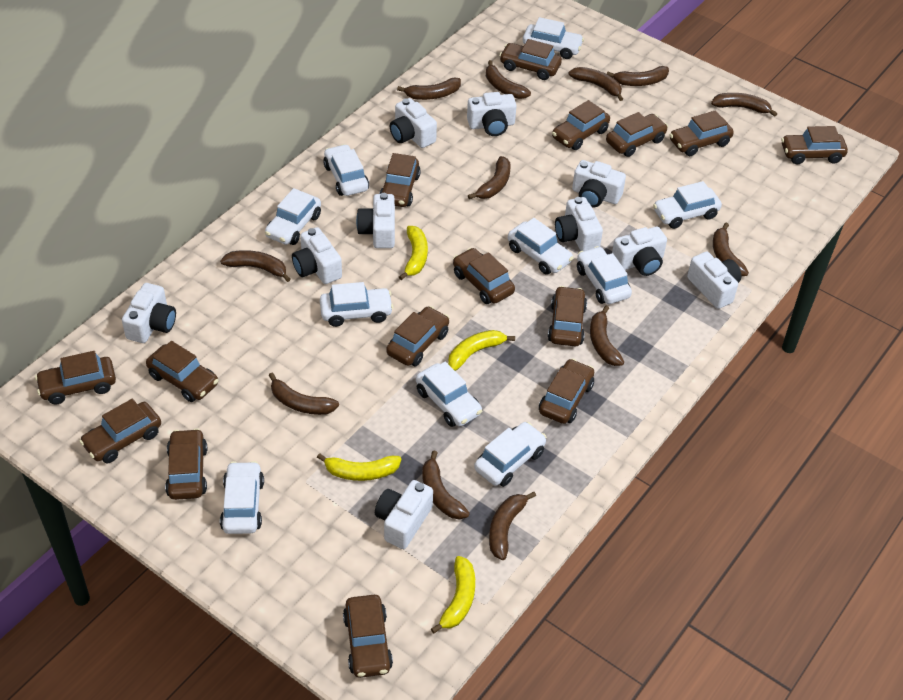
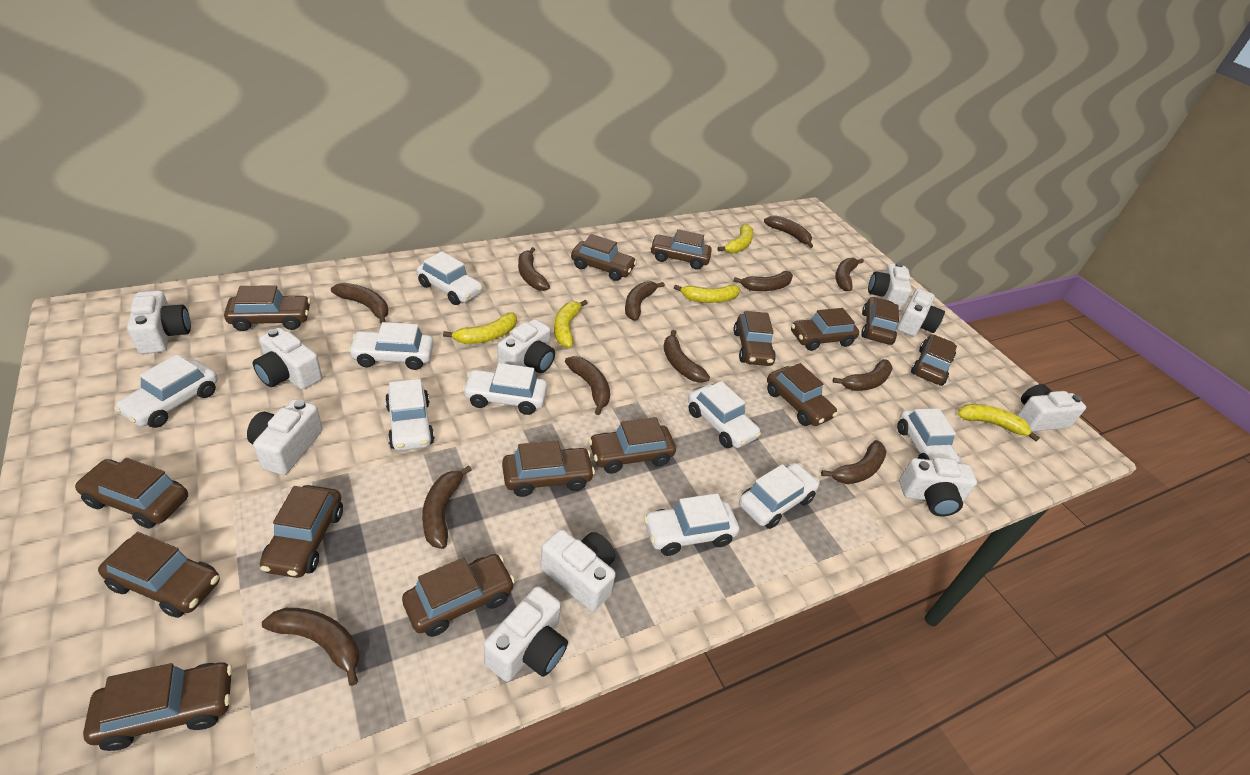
white car: 10 -> 9
yellow banana: 4 -> 5

